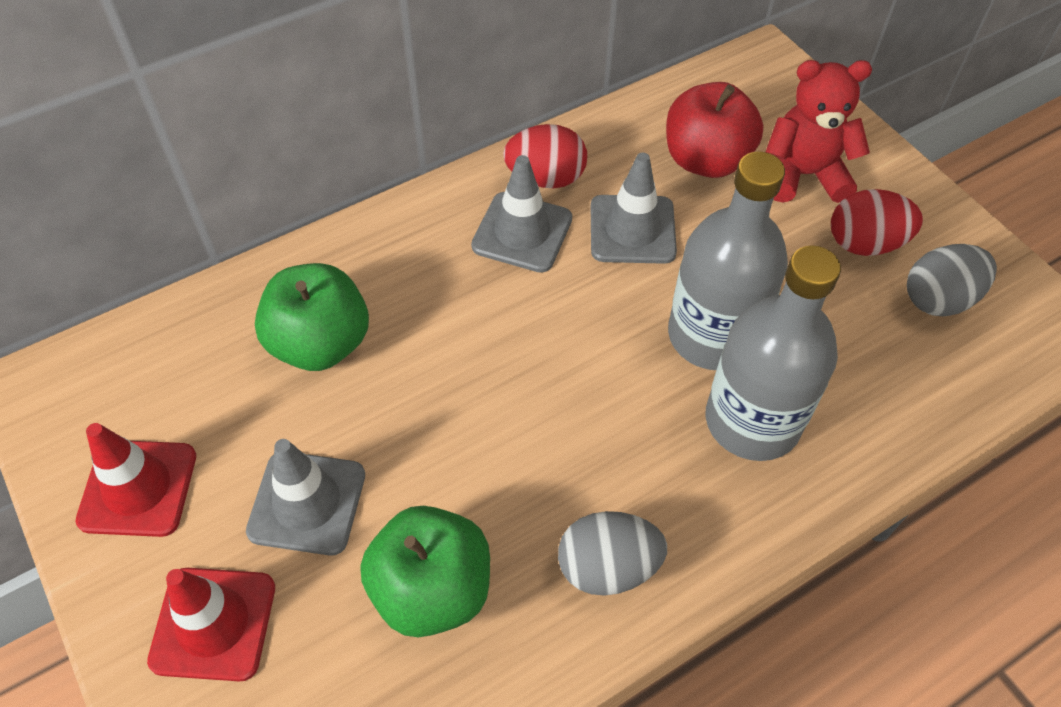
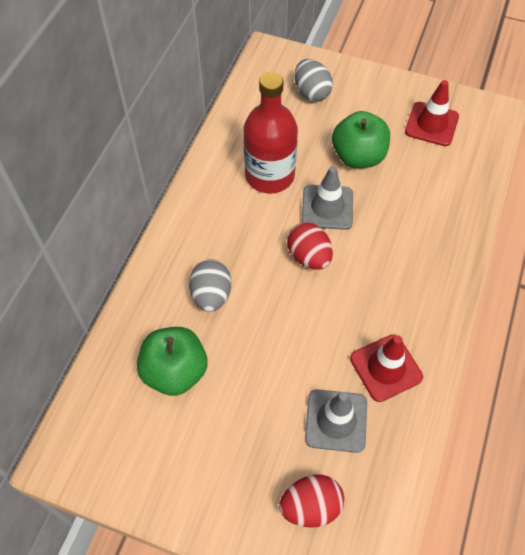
grey bottle: 2 -> 0
grey traffic cone: 3 -> 2
red apple: 1 -> 0
red bottle: 0 -> 1
red teddy bear: 1 -> 0

